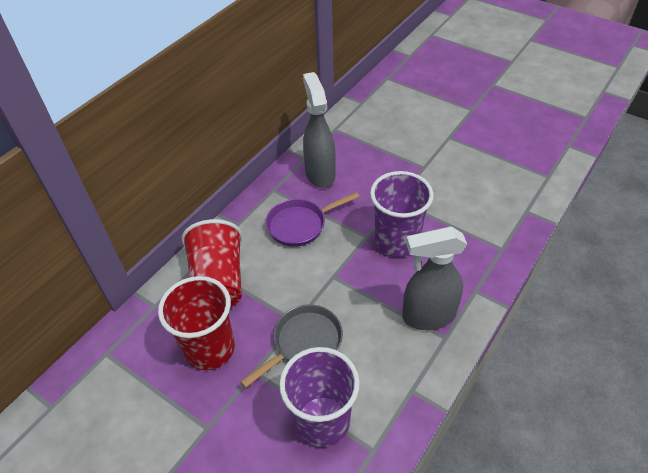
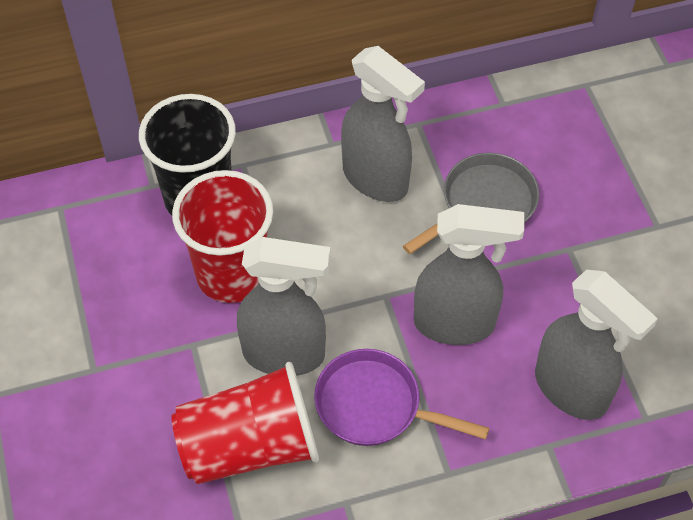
black cup: 0 -> 1
grey spray bottle: 2 -> 4
purple cup: 2 -> 0

